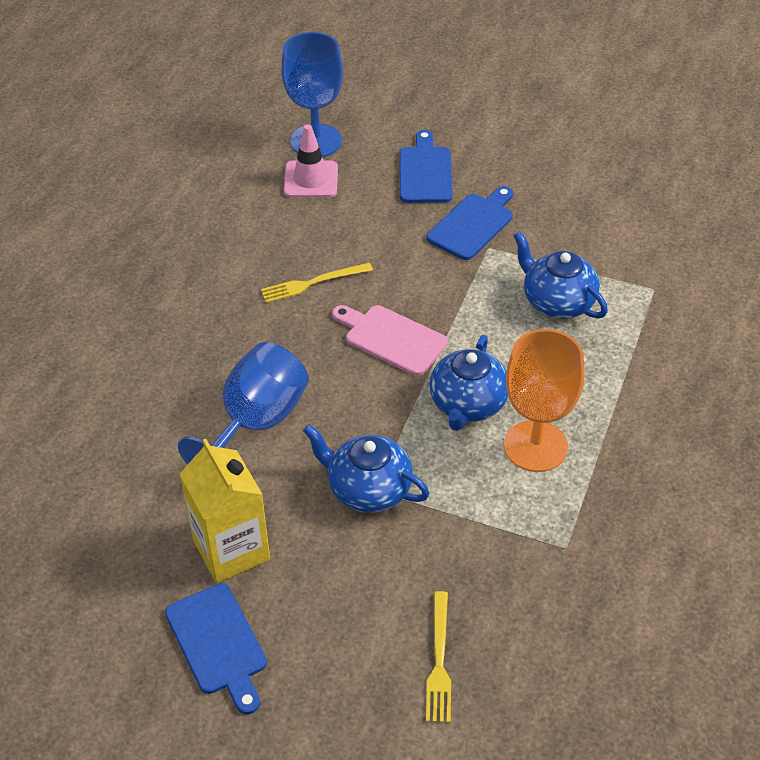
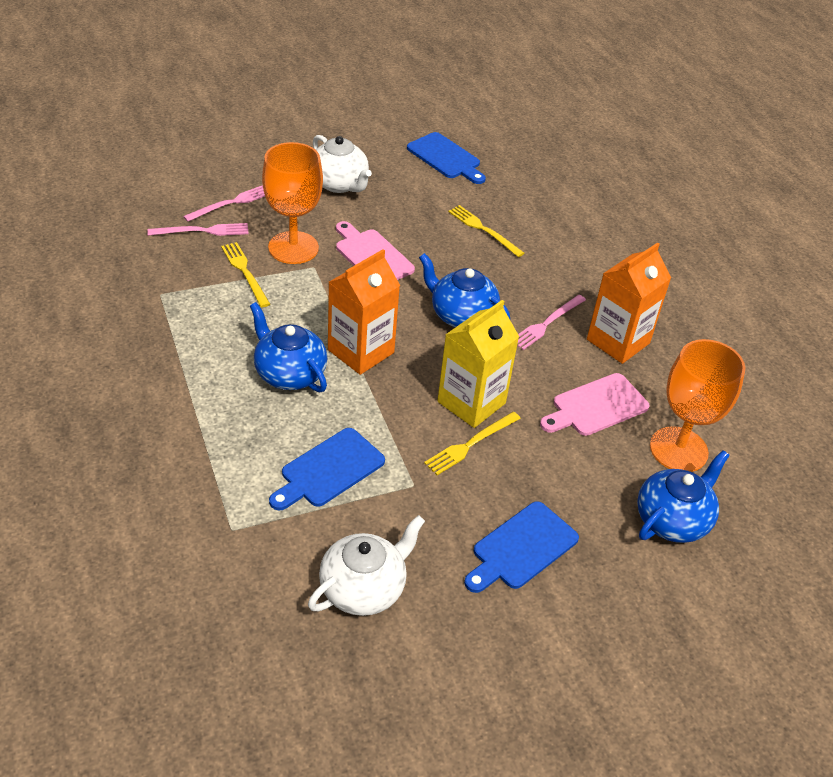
blue goblet: 2 -> 0
orange carton: 0 -> 2
orange goblet: 1 -> 2
pink cutting board: 1 -> 2
pink fork: 0 -> 3
pink traffic cone: 1 -> 0
white teapot: 0 -> 2
yellow fork: 2 -> 3

